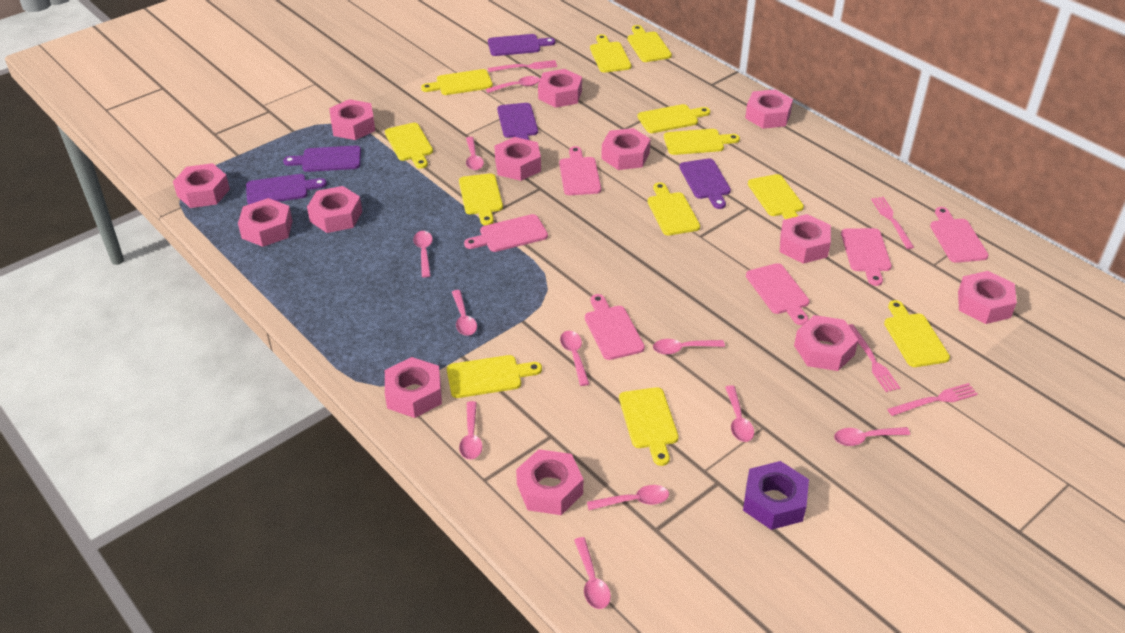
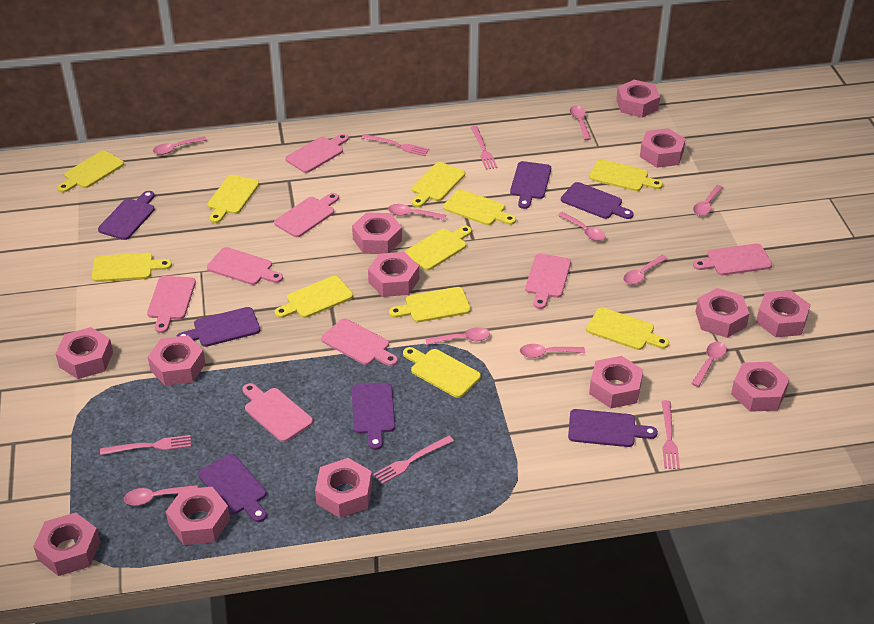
pink cutting board: 6 -> 8
pink fork: 4 -> 5
pink spoon: 11 -> 10
purple cutting board: 5 -> 7
purple nut: 1 -> 0
yellow cutting board: 12 -> 11

